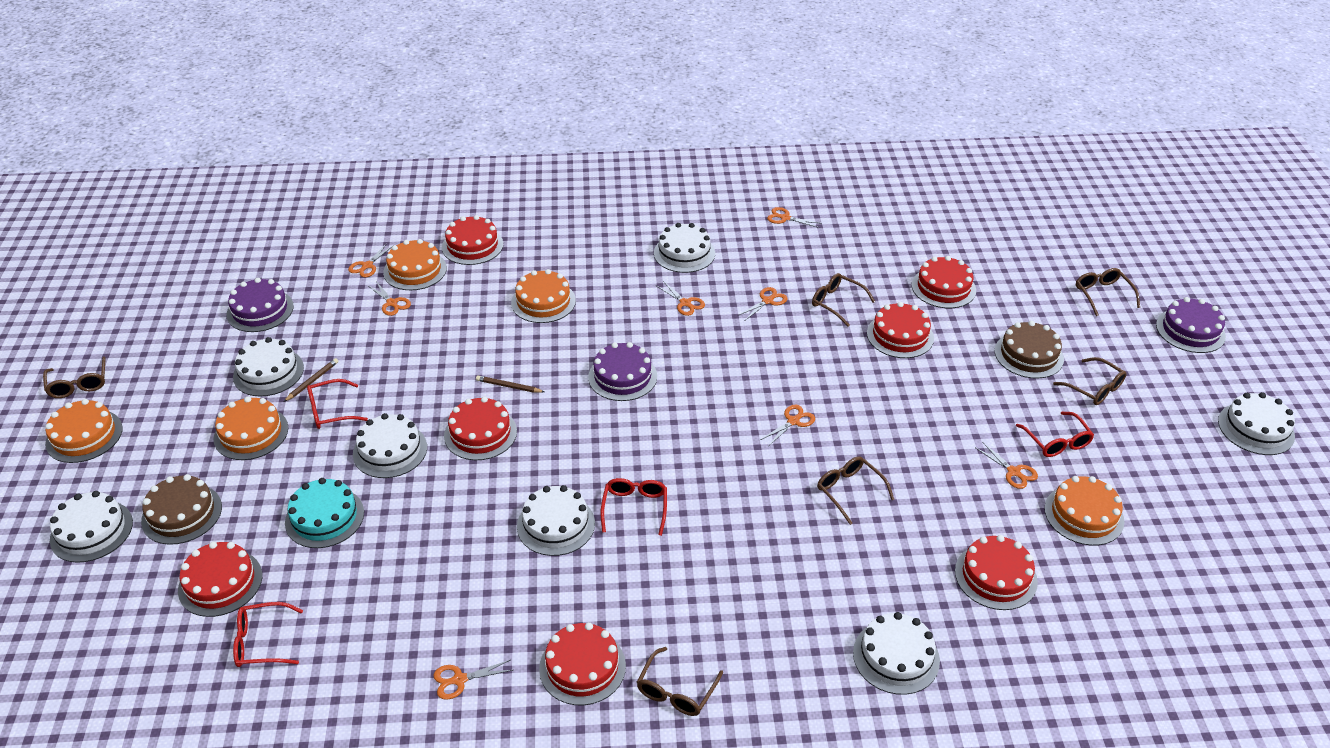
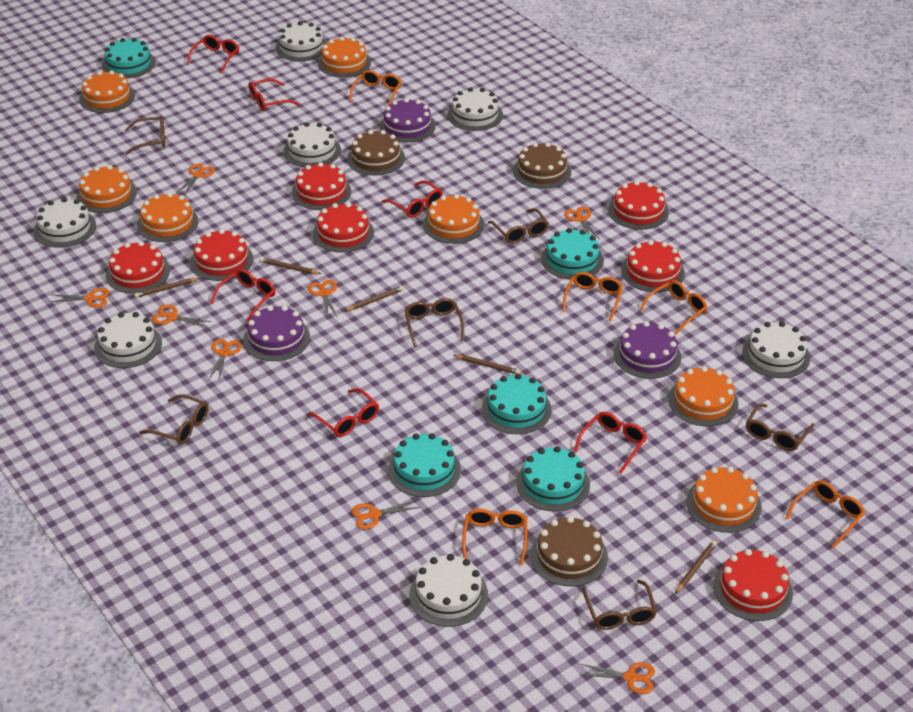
brown cake: 2 -> 3
brown pencil: 2 -> 5
orange cake: 5 -> 7
orange glasses: 0 -> 5
red glasses: 4 -> 6
turquoise cake: 1 -> 5

